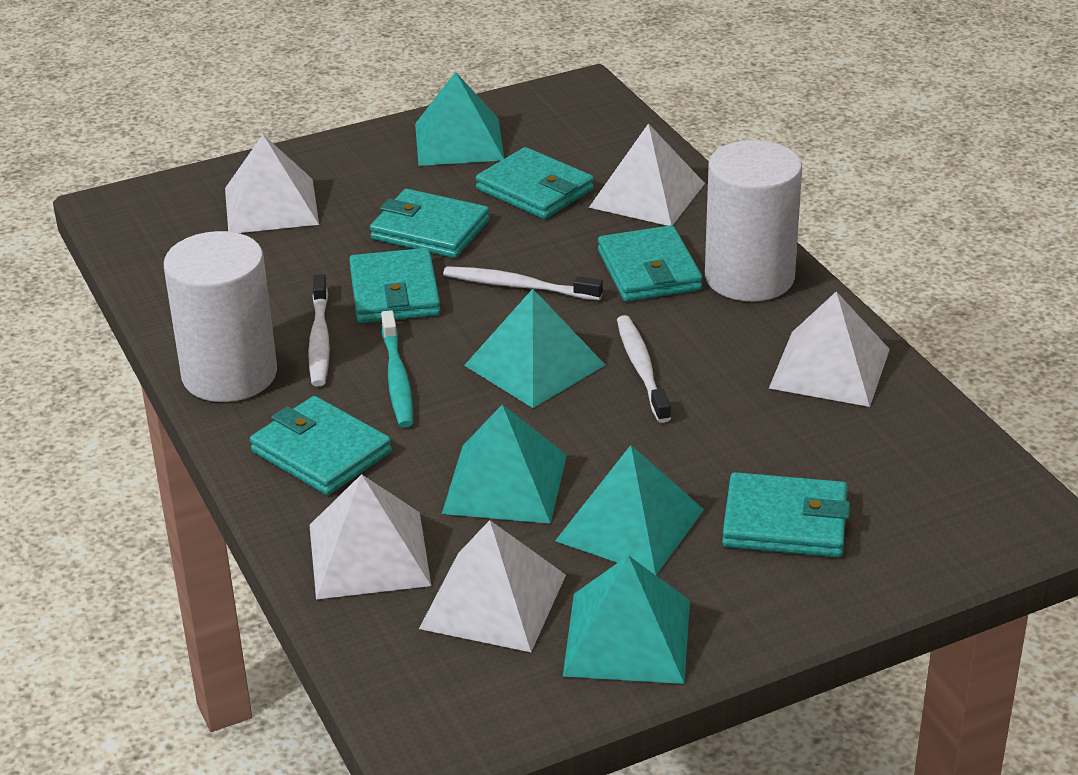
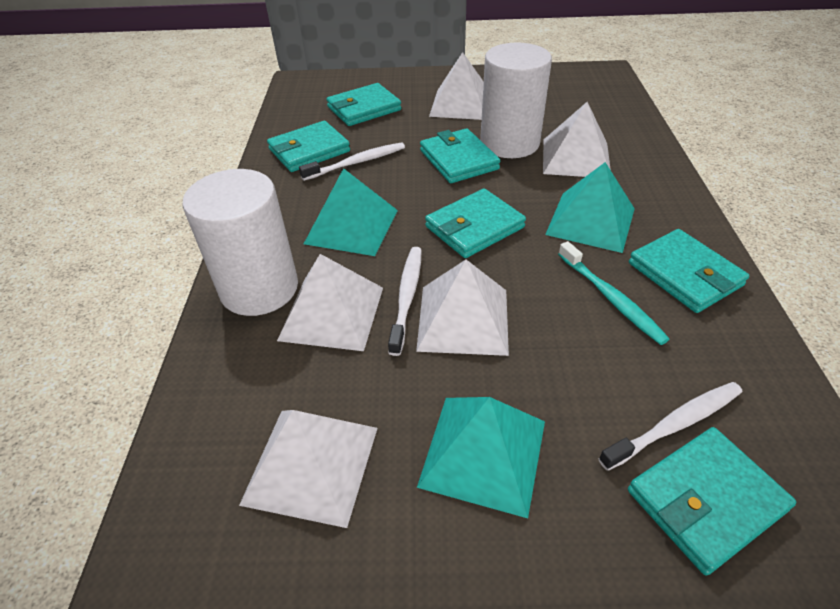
turquoise pyramid: 5 -> 3

